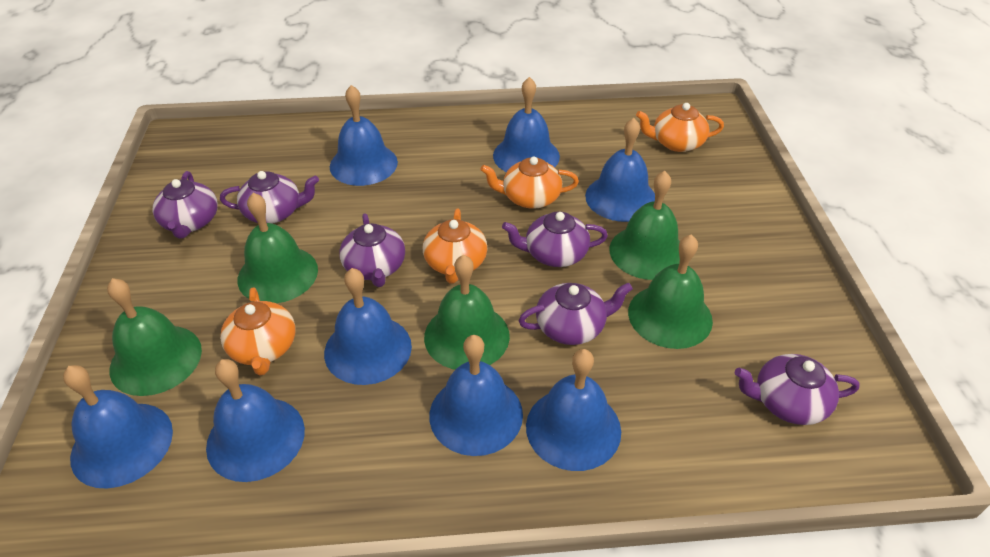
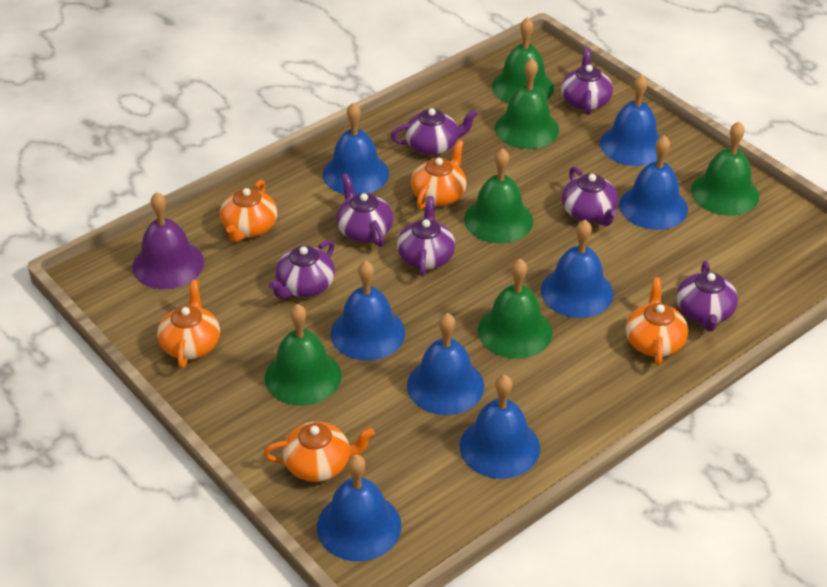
green bell: 5 -> 6
orange teapot: 4 -> 5
purple bell: 0 -> 1
purple teapot: 6 -> 7

